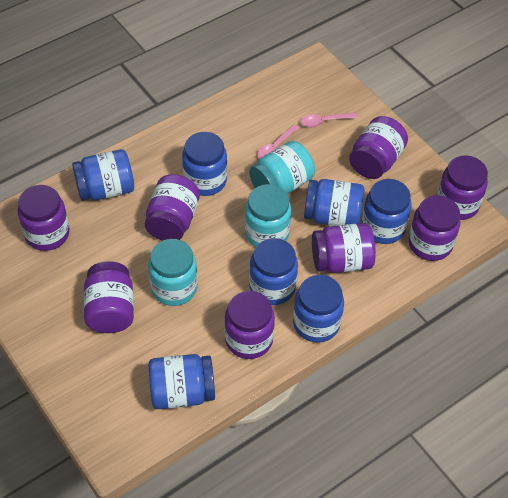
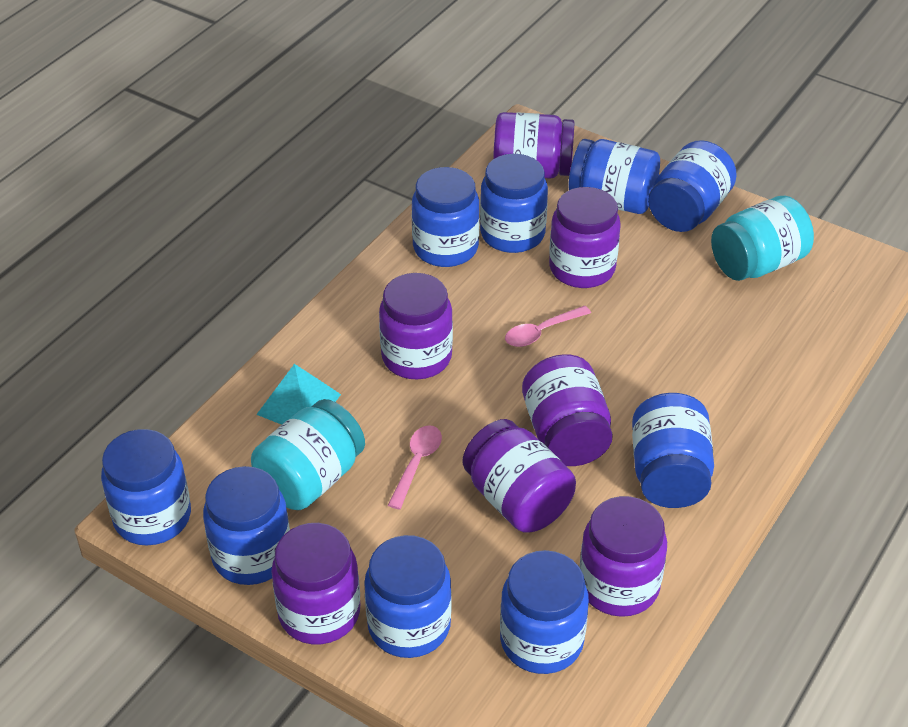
blue jar: 7 -> 9
purple jar: 8 -> 7
turquoise jar: 3 -> 2
turquoise pyramid: 0 -> 1

